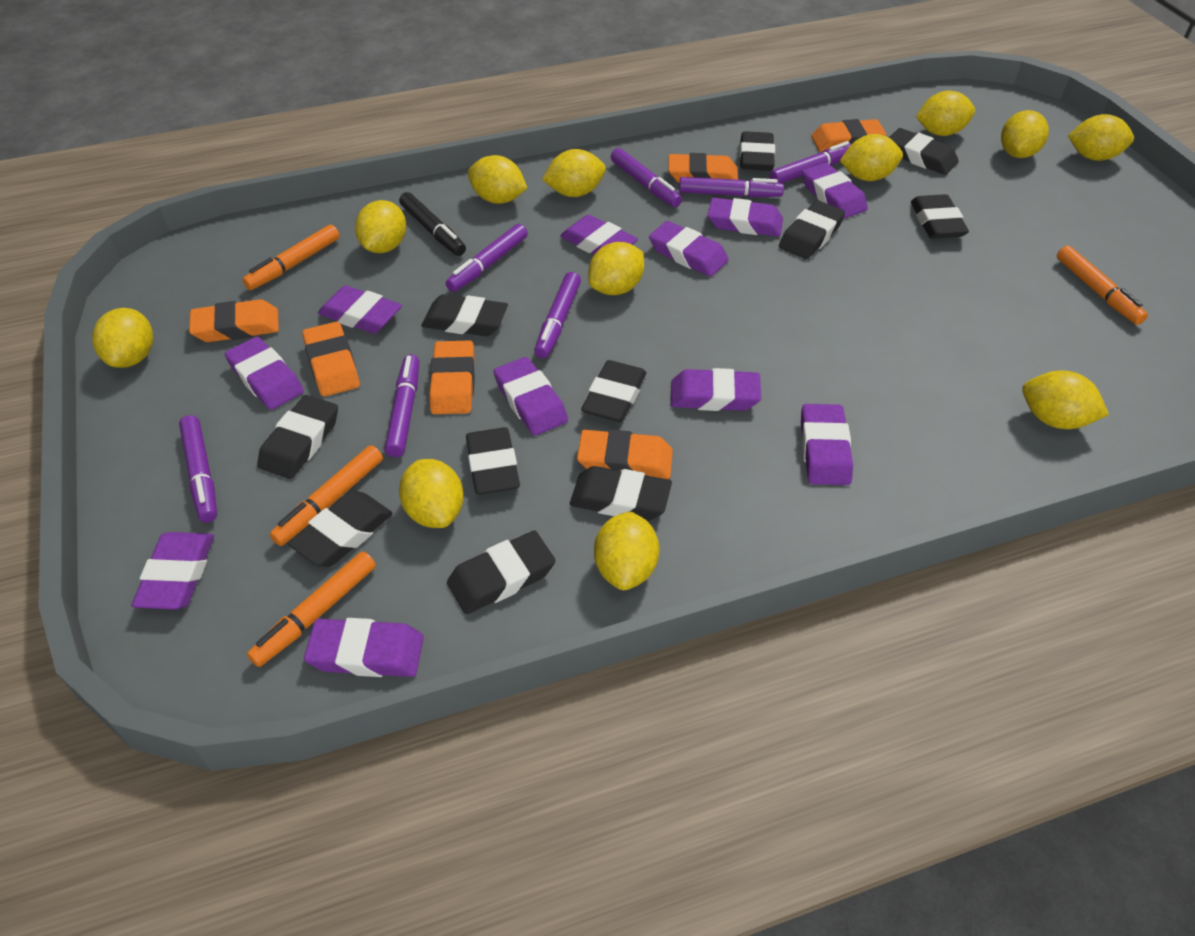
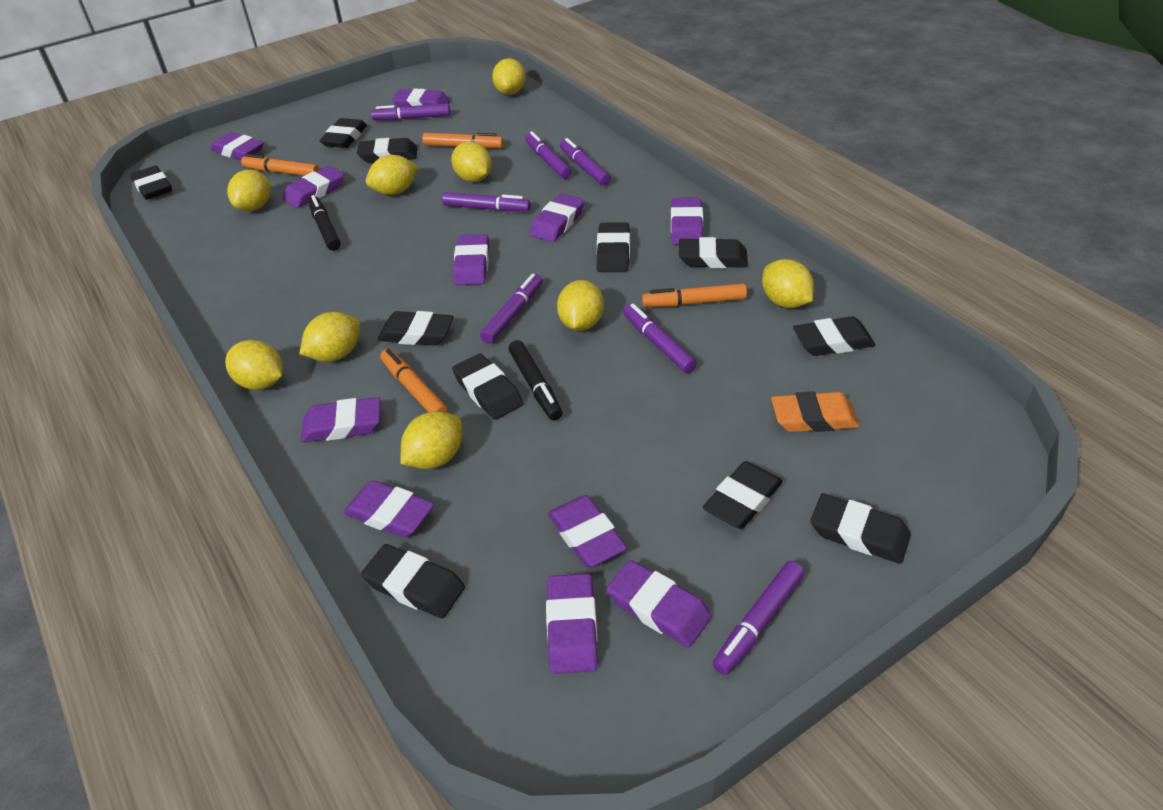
black marker: 1 -> 2
orange eraser: 6 -> 1
yellow lemon: 12 -> 9

